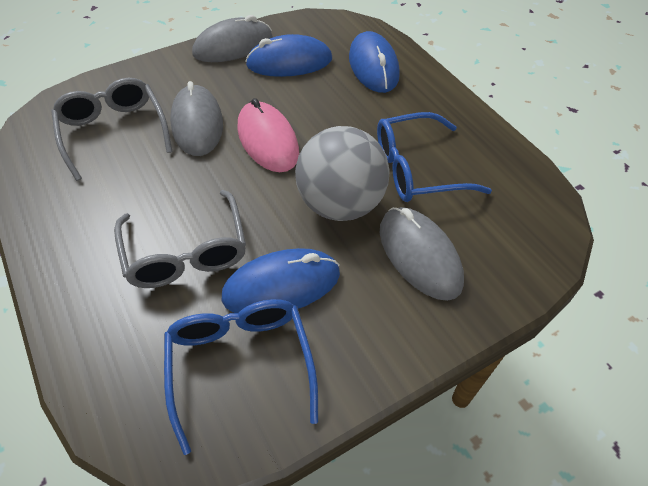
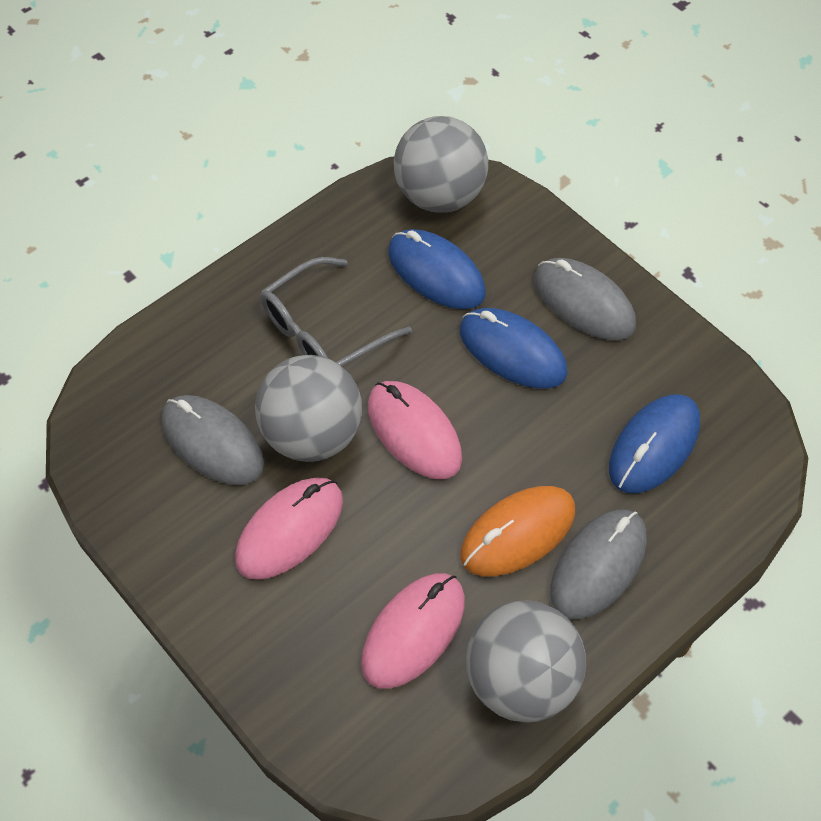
blue glasses: 2 -> 0
grey ball: 1 -> 3
grey glasses: 2 -> 1
orange mouse: 0 -> 1
pink mouse: 1 -> 3

